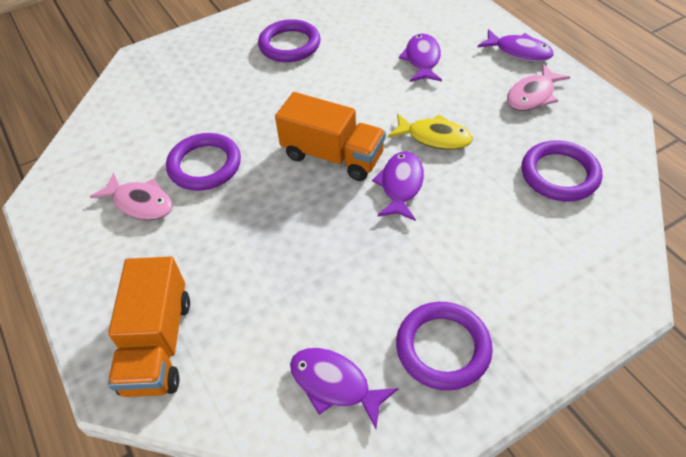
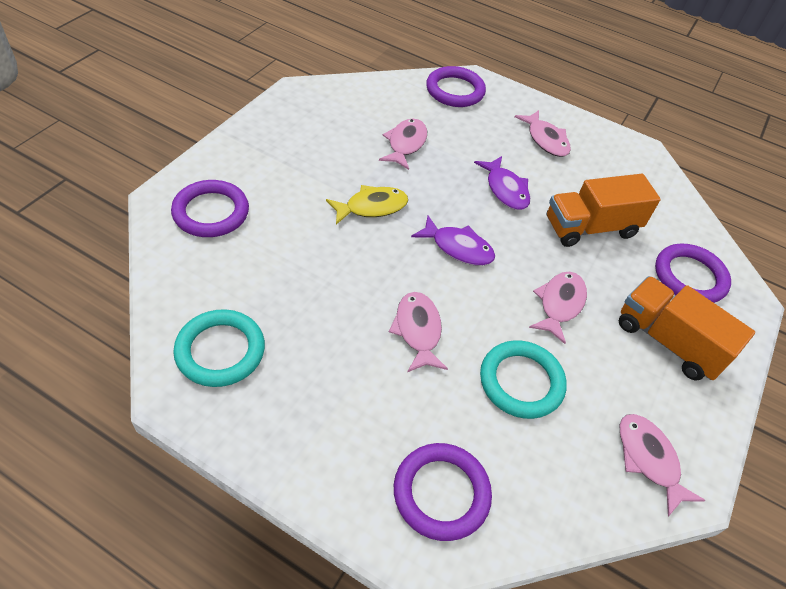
pink fish: 2 -> 5
purple fish: 4 -> 2
turquoise ring: 0 -> 2

